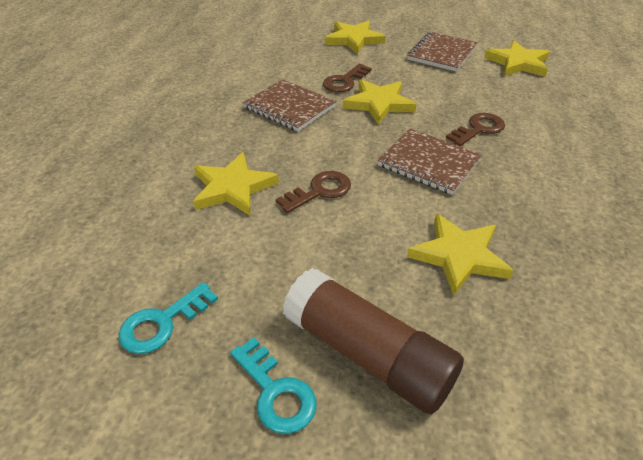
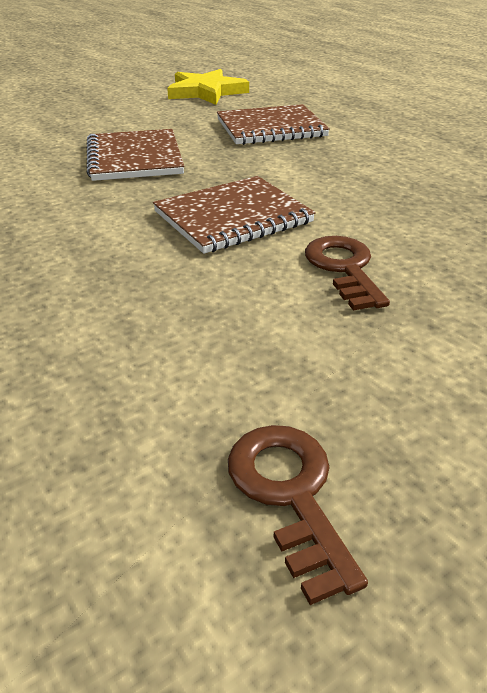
brown glue stick: 1 -> 0
brown key: 3 -> 2
turquoise key: 2 -> 0
yellow star: 5 -> 1

